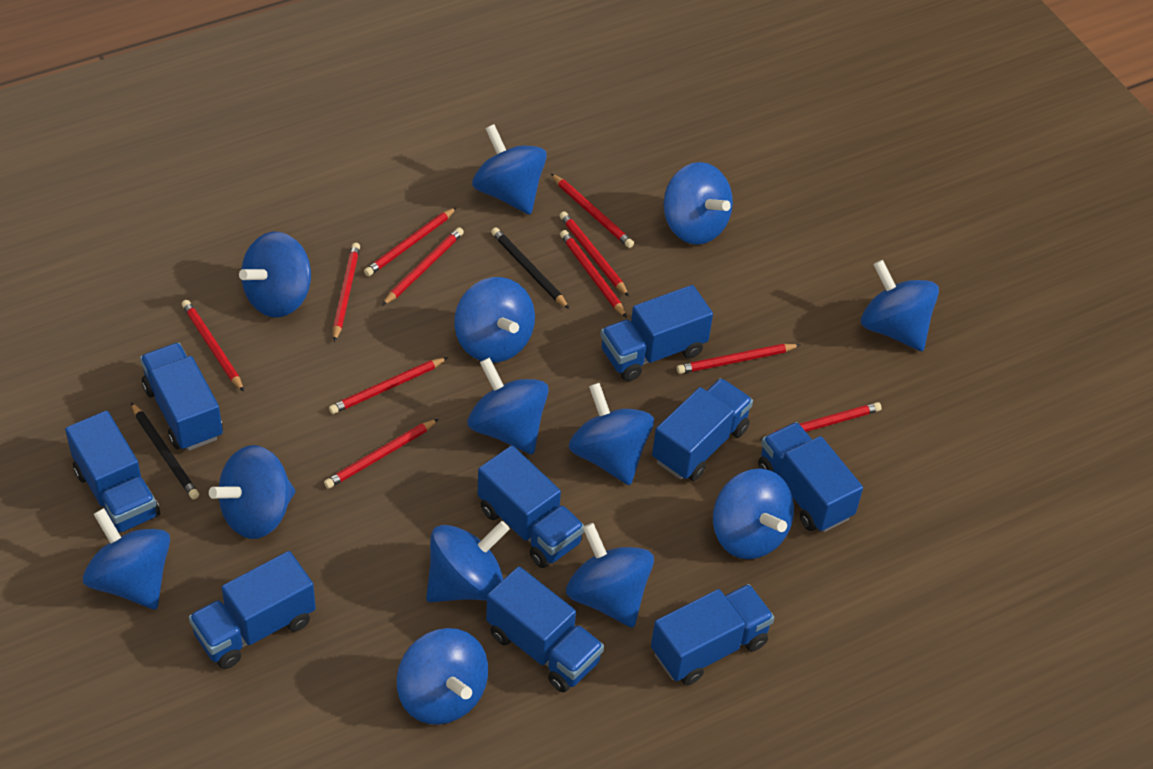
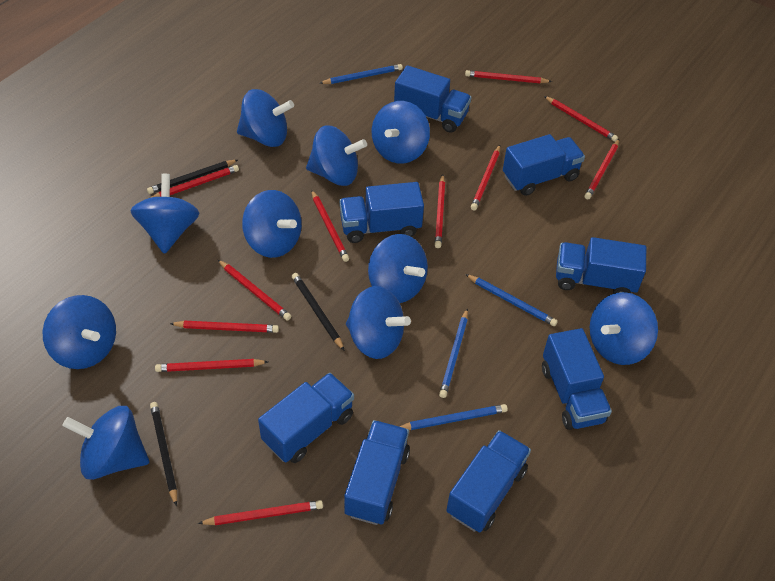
black pencil: 2 -> 3
blue pencil: 0 -> 4
blue spinning top: 13 -> 10
blue truck: 9 -> 8

